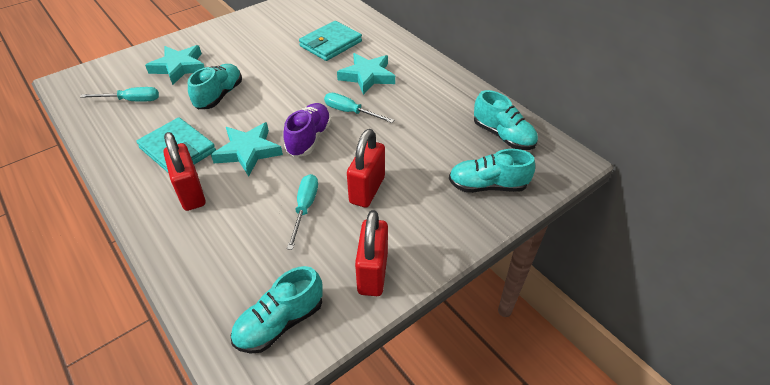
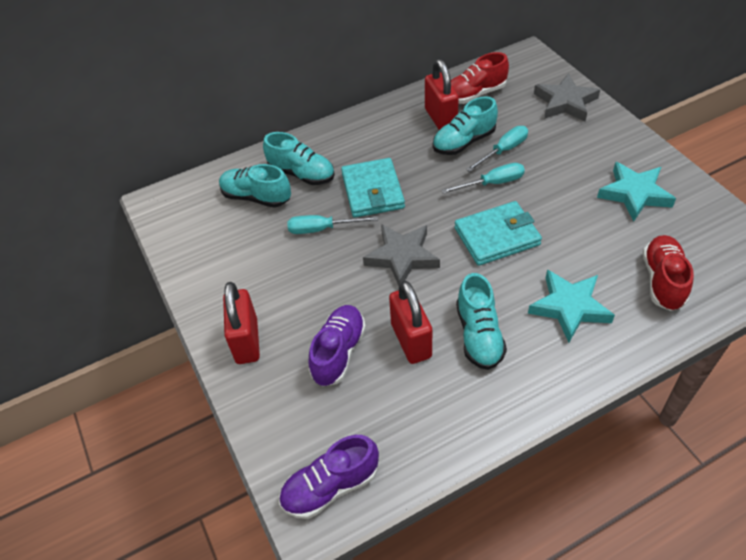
grey star: 0 -> 2
purple shoe: 1 -> 2
red shoe: 0 -> 2
turquoise star: 3 -> 2

